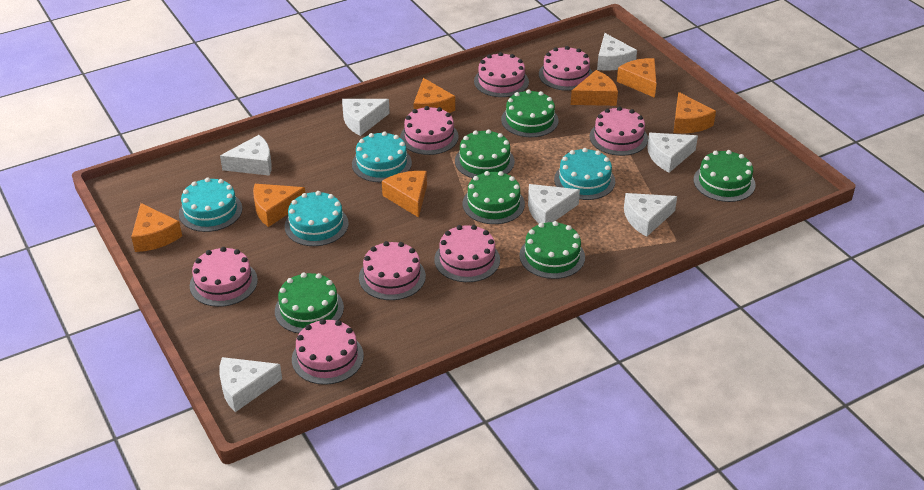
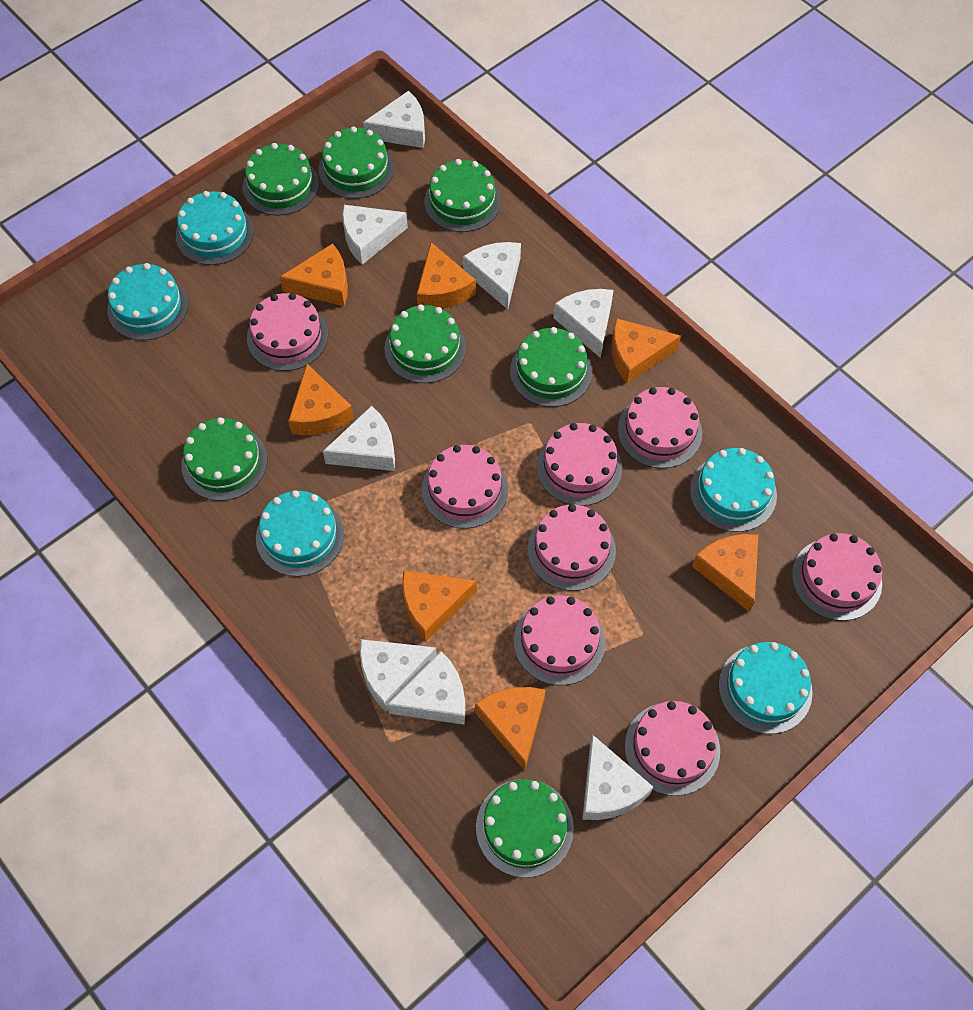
green cake: 6 -> 7
turquoise cake: 4 -> 5
white cheese: 7 -> 8

